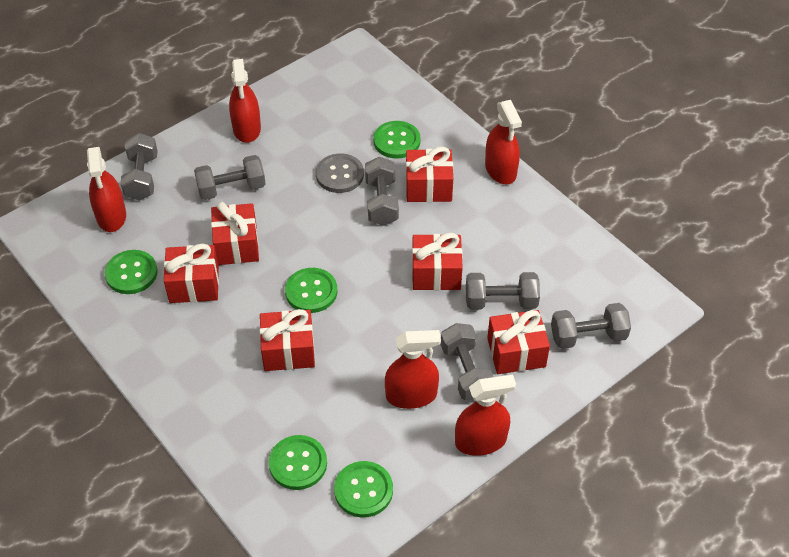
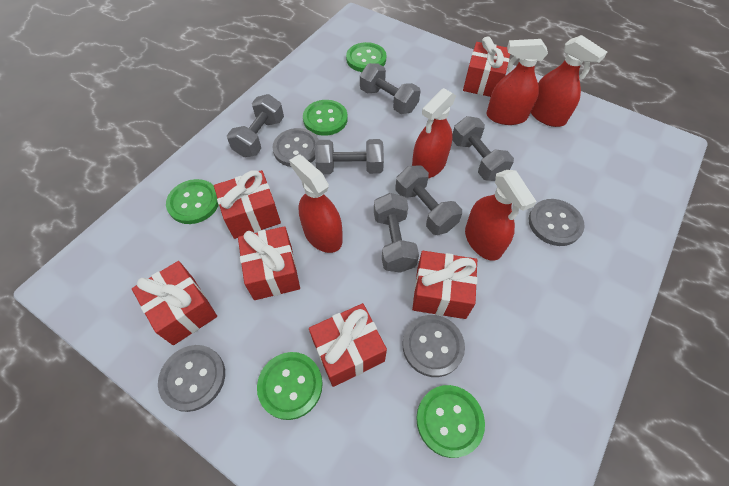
grey button: 1 -> 4

